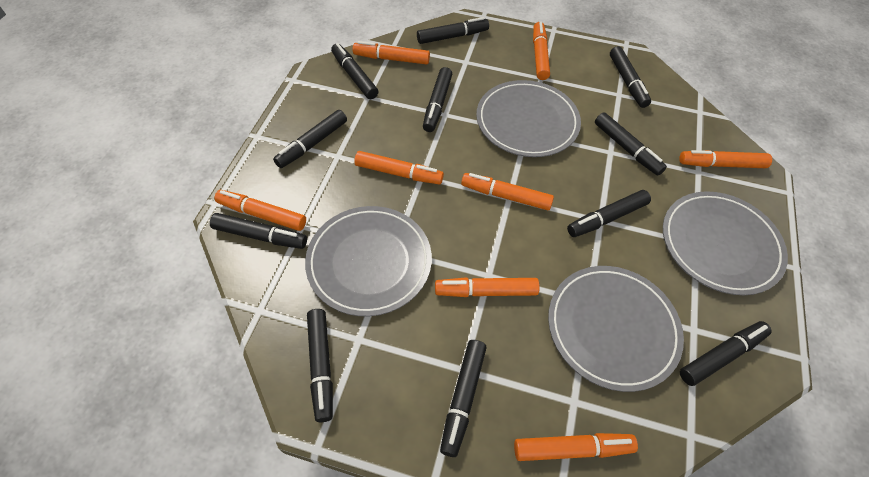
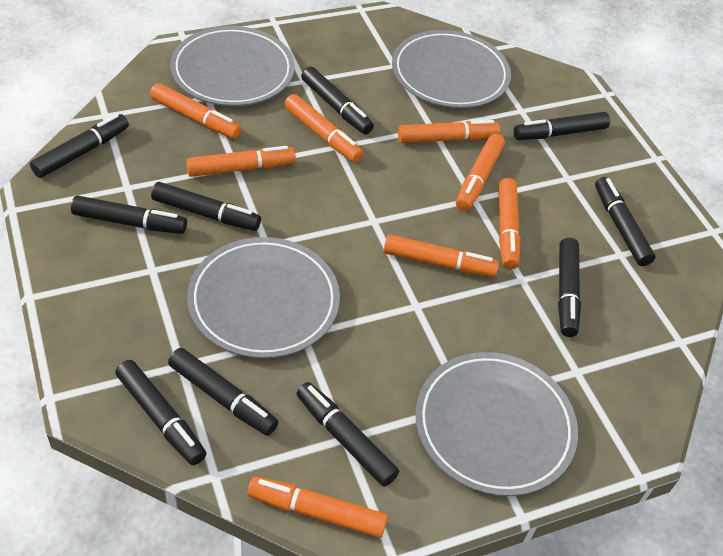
black marker: 11 -> 10

